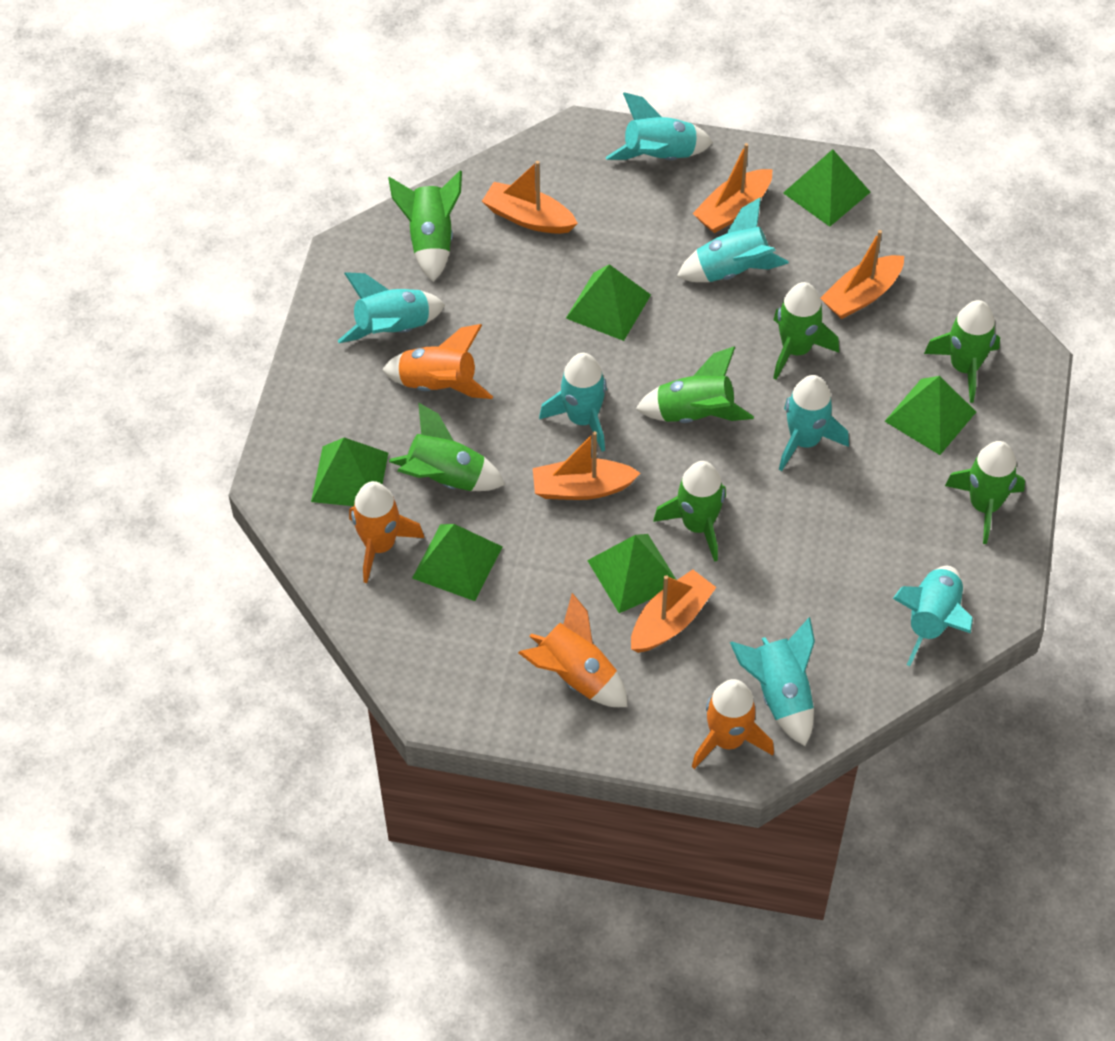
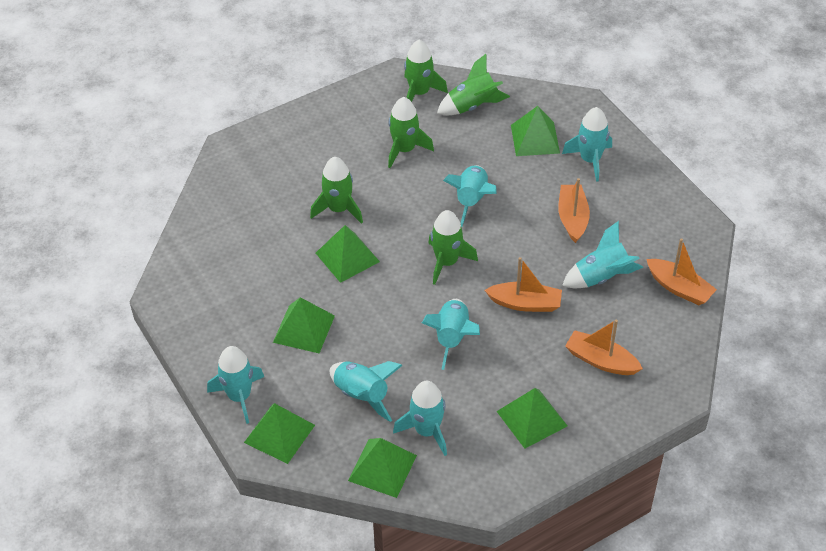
green rocket: 7 -> 5
orange boat: 5 -> 4
orange rocket: 4 -> 0

